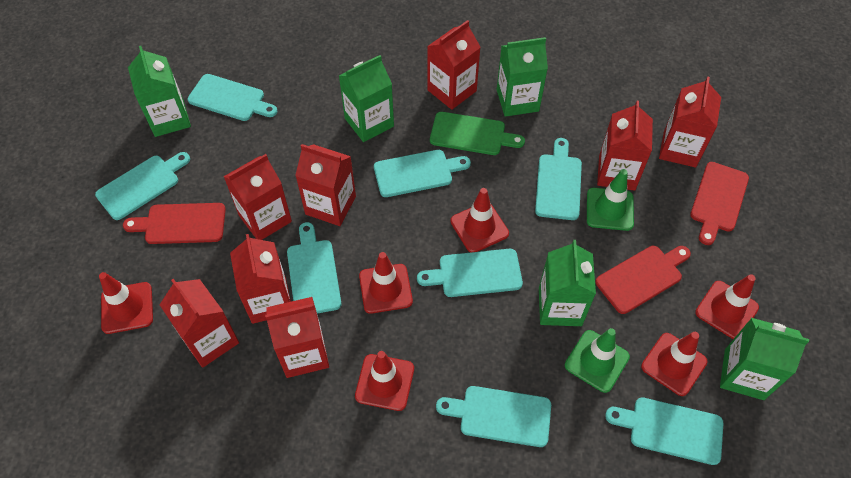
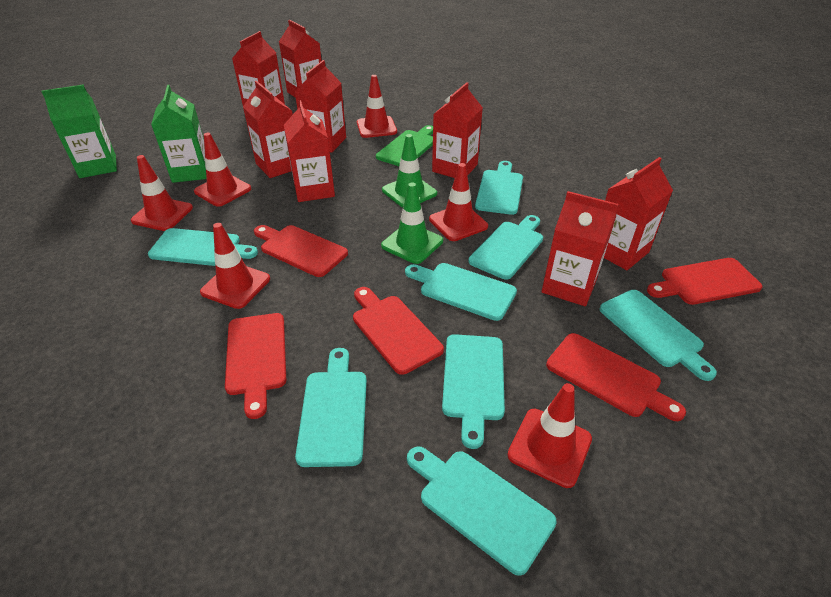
green carton: 5 -> 2
red cutting board: 3 -> 5

